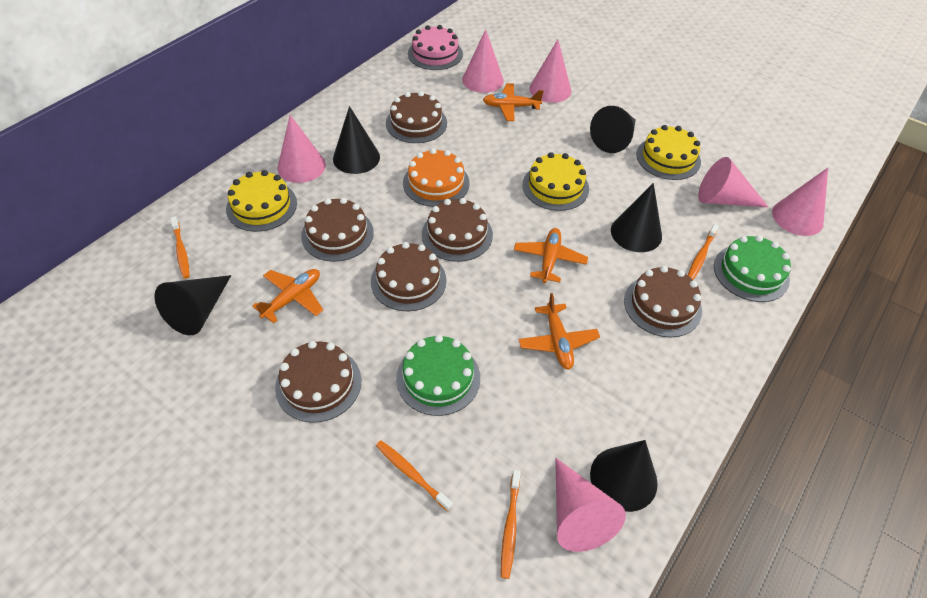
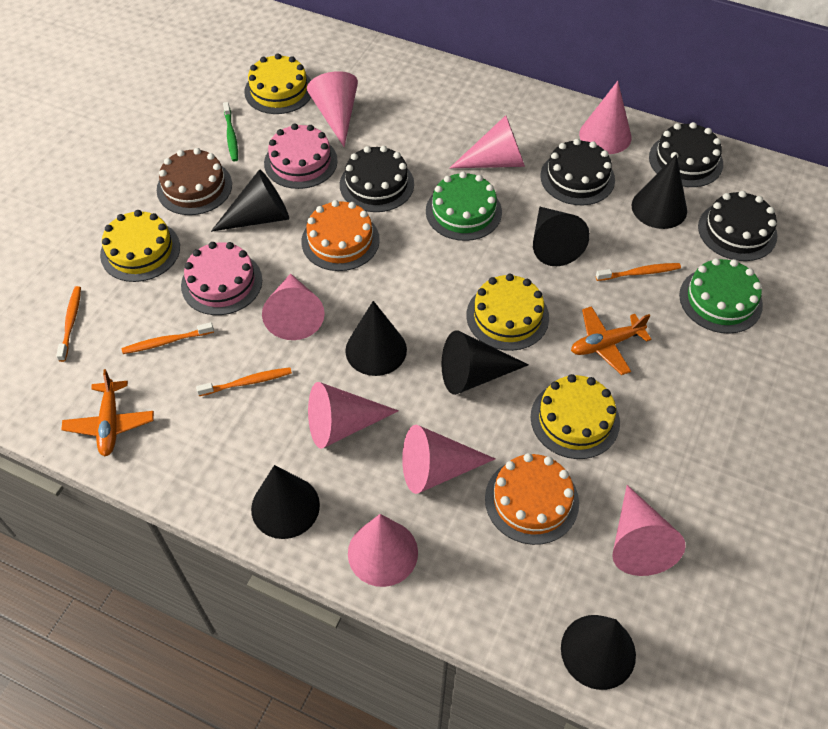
black cake: 0 -> 4
black cone: 5 -> 7
brown cake: 6 -> 1
green toothbrush: 0 -> 1
orange cake: 1 -> 2
orange plane: 4 -> 2
pink cake: 1 -> 2
pink cone: 6 -> 8
yellow cake: 3 -> 4

